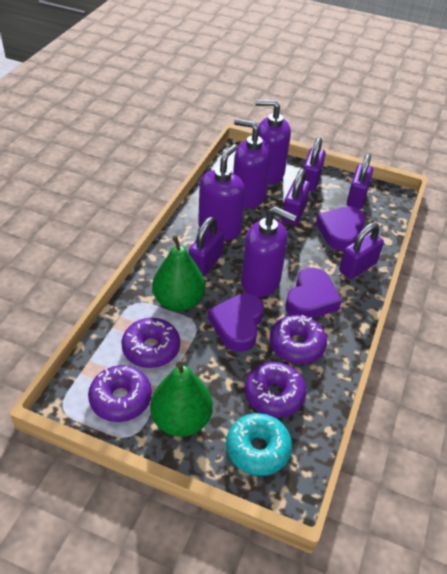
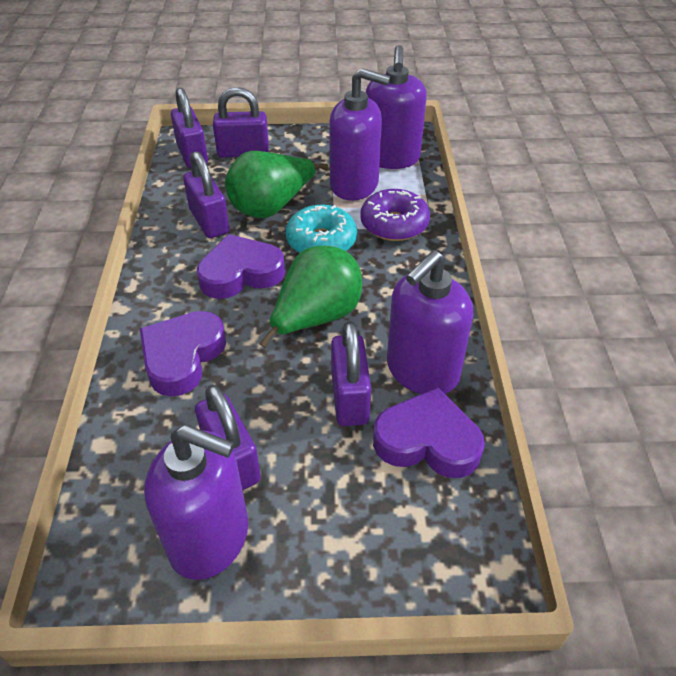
purple donut: 4 -> 1

